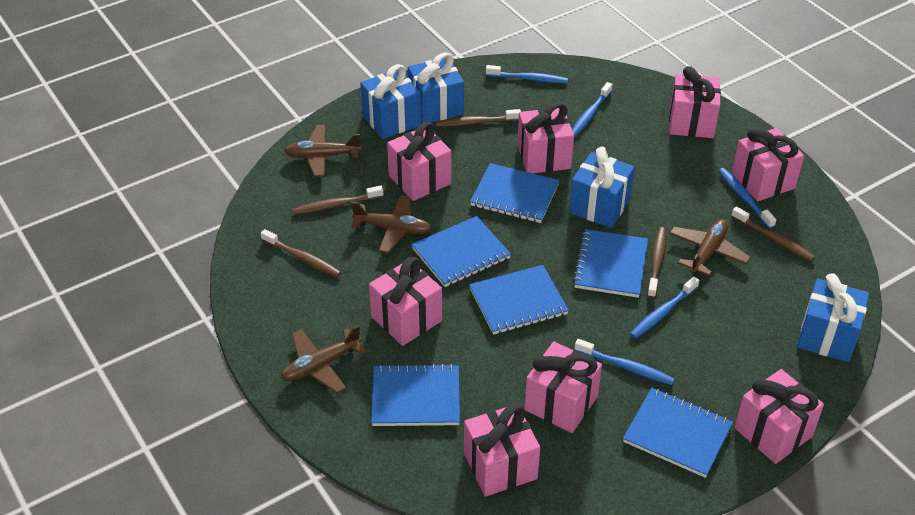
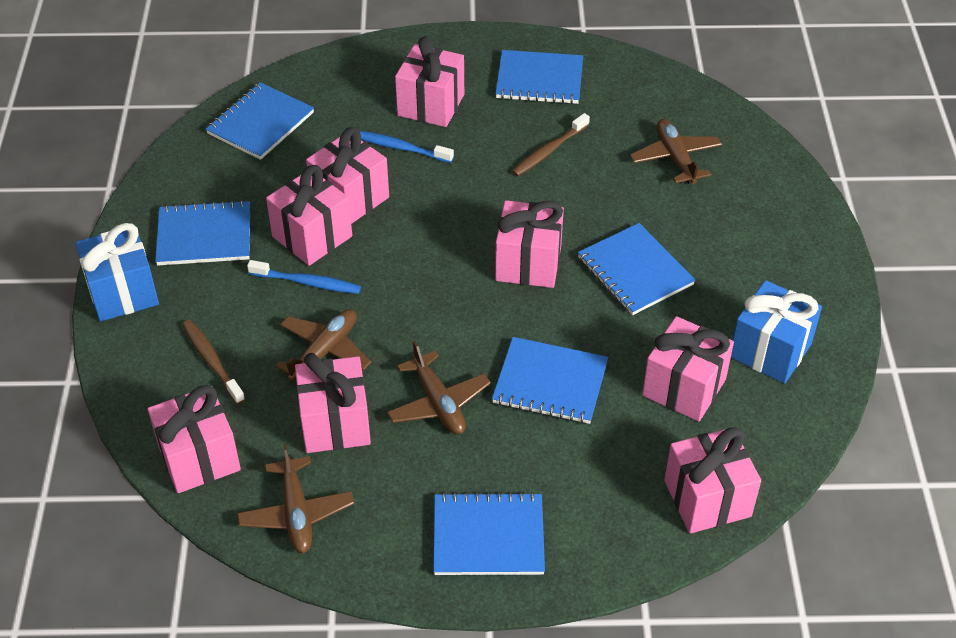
blue gift: 4 -> 2
blue toothbrush: 5 -> 2
brown toothbrush: 5 -> 2

